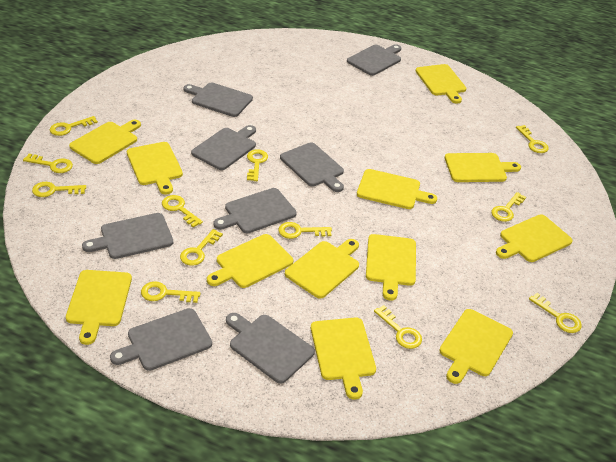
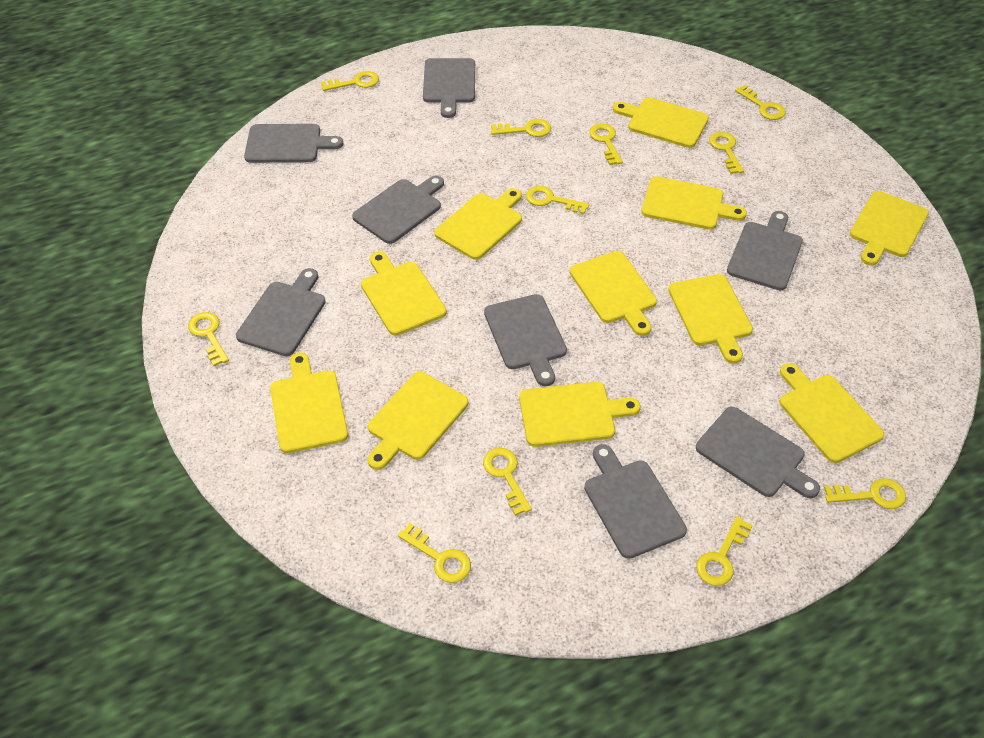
yellow cutting board: 12 -> 11
yellow key: 12 -> 11

